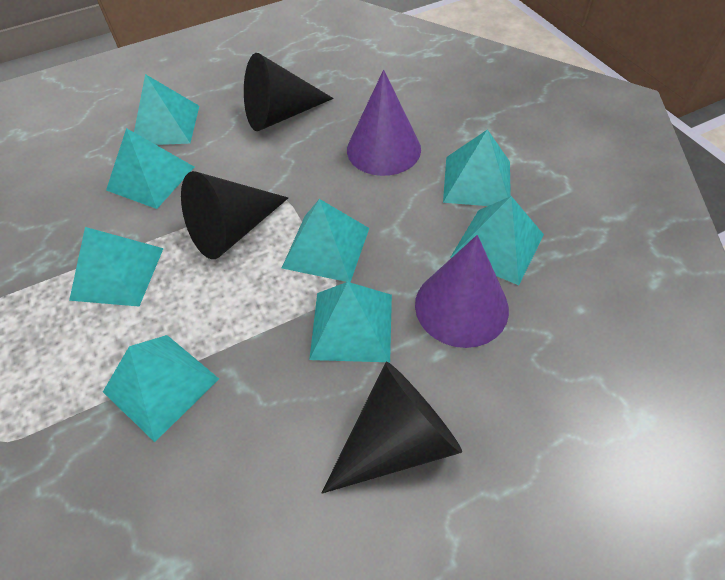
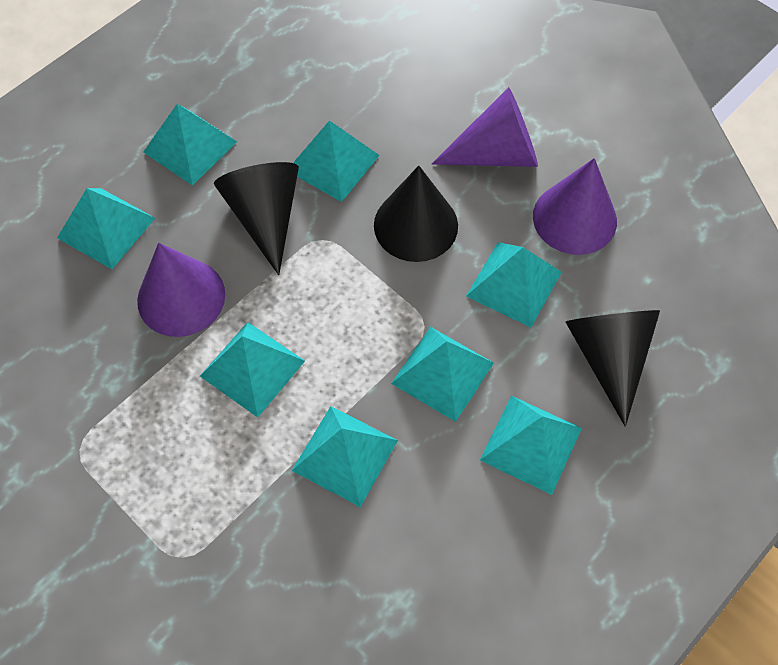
purple cone: 2 -> 3

